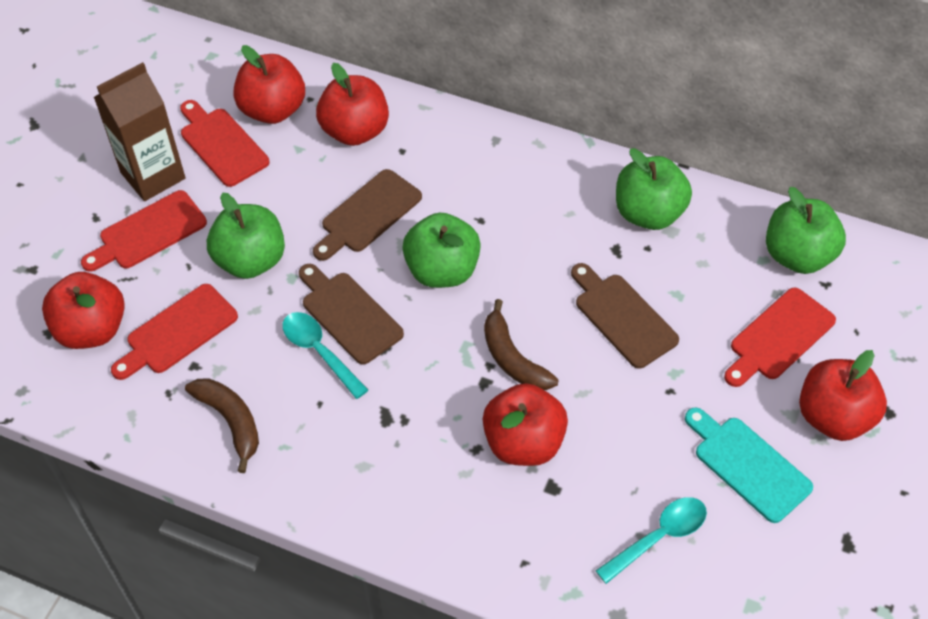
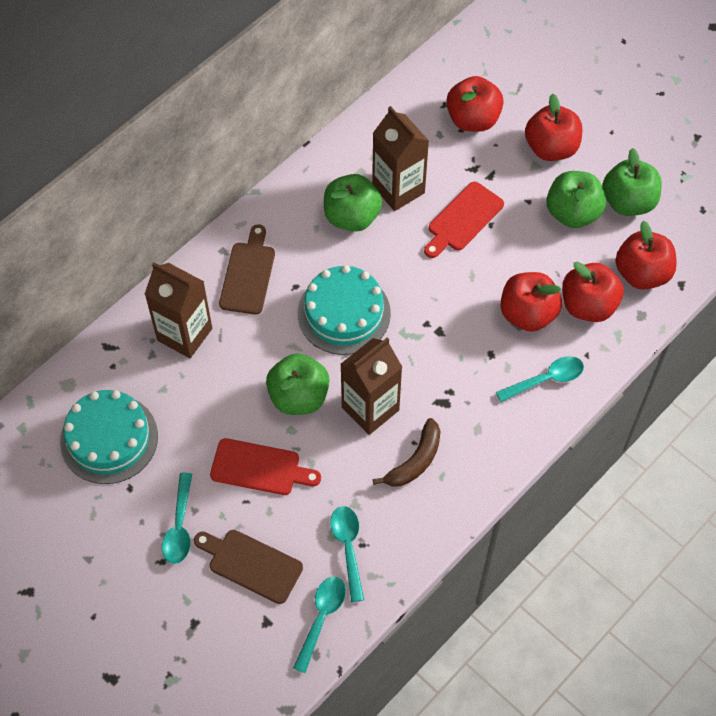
brown banana: 2 -> 1
brown carton: 1 -> 3
brown cutting board: 3 -> 2
red cutting board: 4 -> 2
turquoise cake: 0 -> 2
turquoise cutting board: 1 -> 0
turquoise spoon: 2 -> 4

